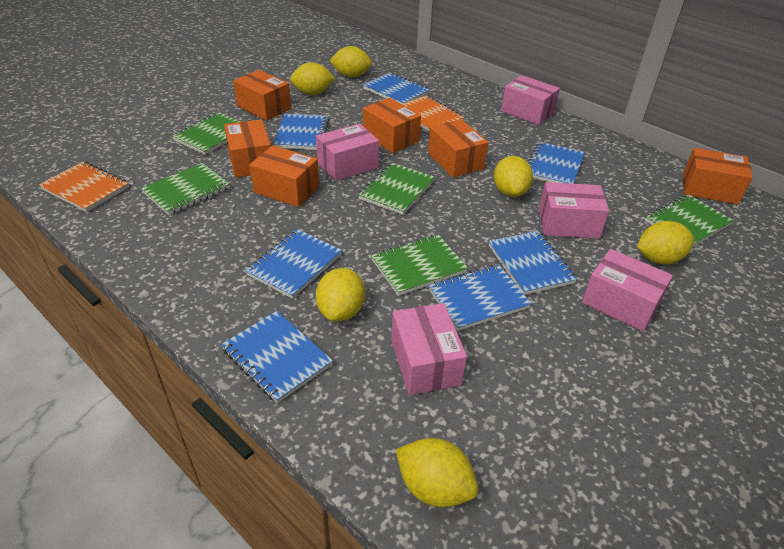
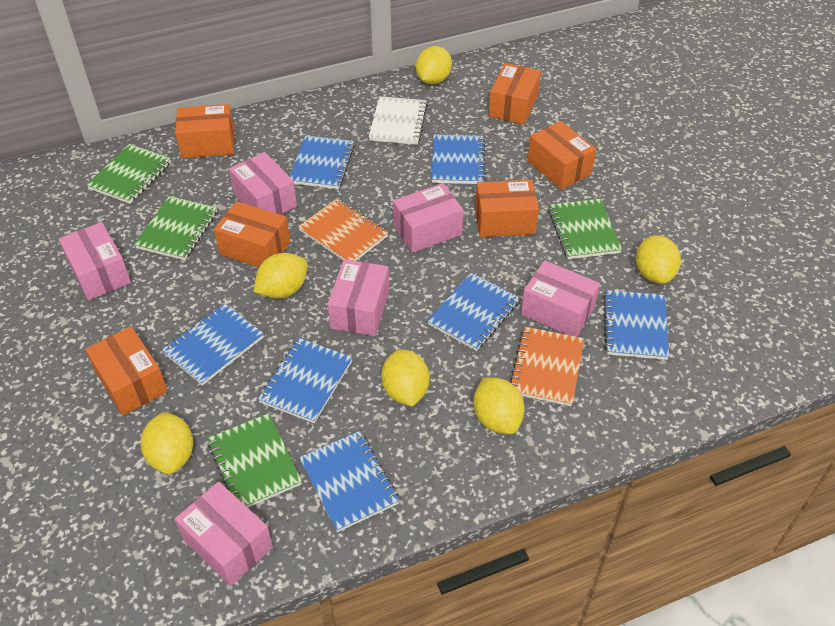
green notebook: 5 -> 4
pink box: 5 -> 6
white notebook: 0 -> 1

